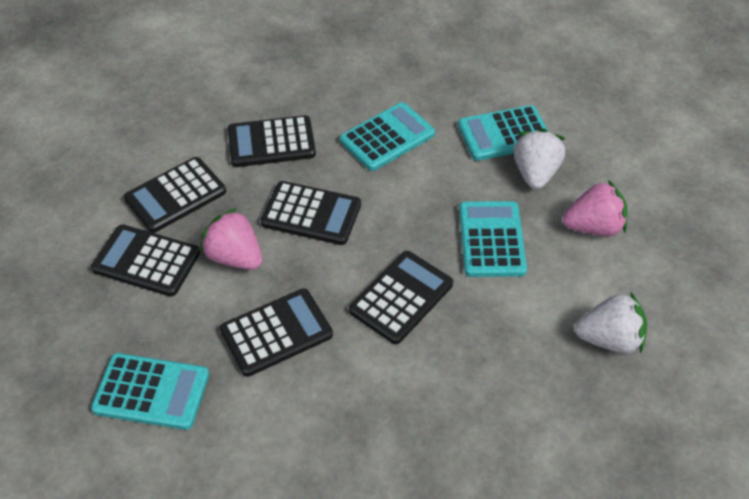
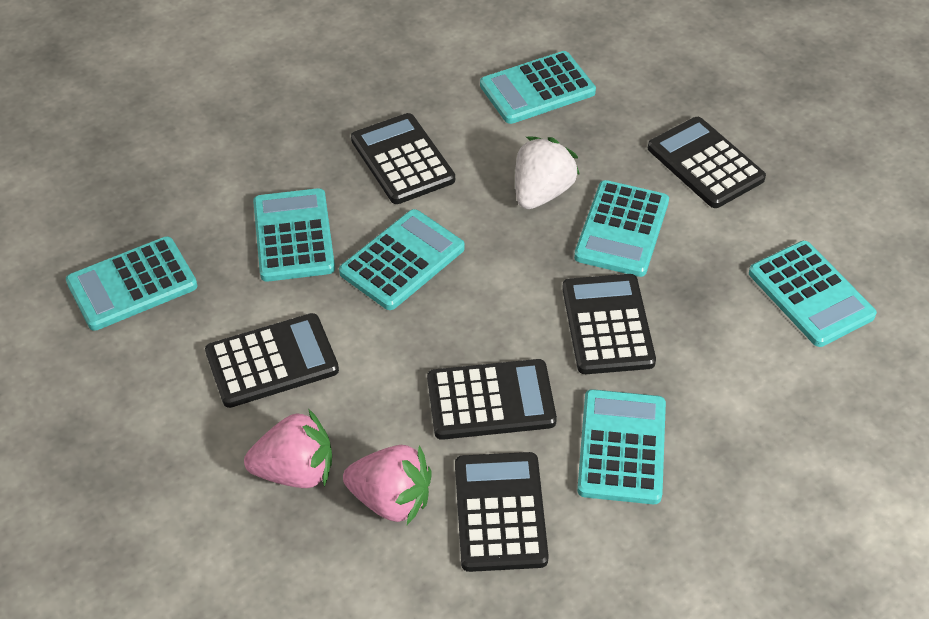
turquoise calculator: 4 -> 7
white strawberry: 2 -> 1

